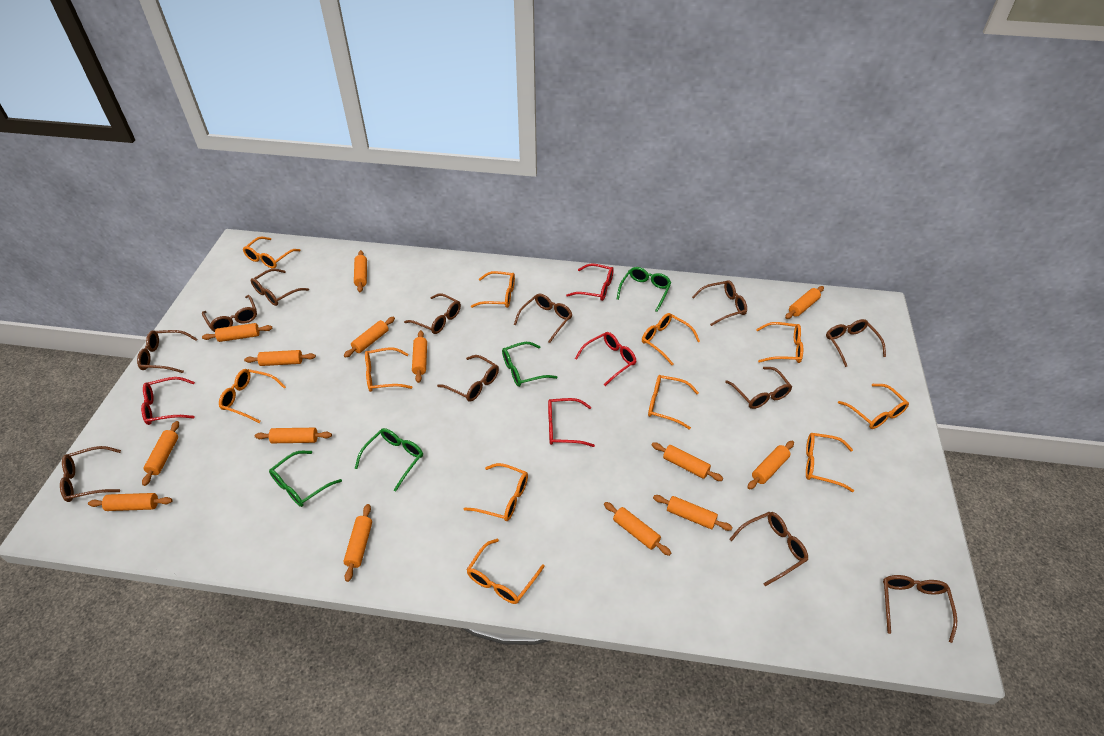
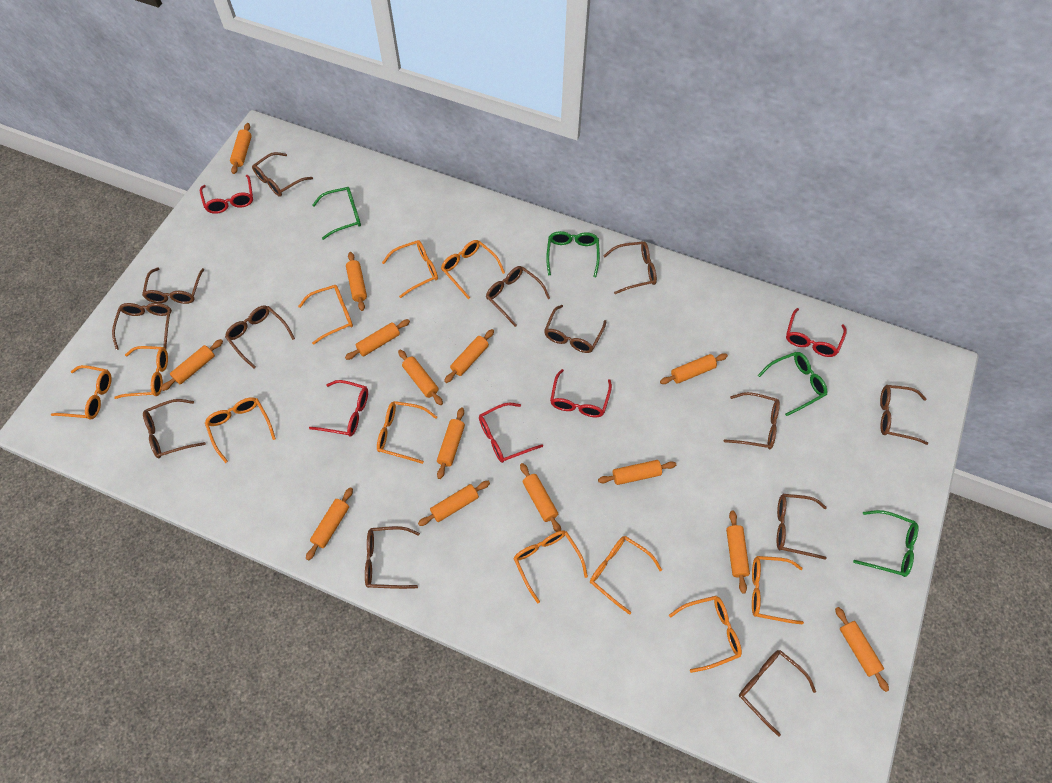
brown glasses: 12 -> 13
red glasses: 4 -> 5

